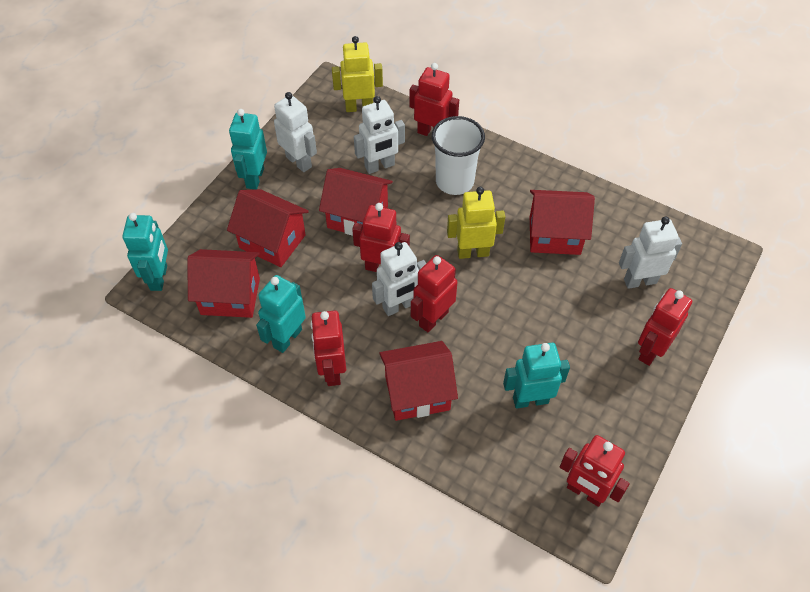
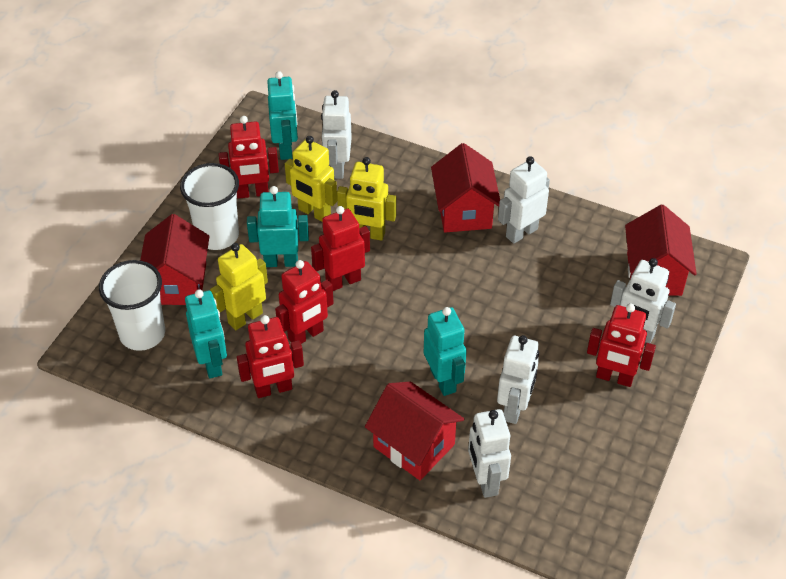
red house: 5 -> 4
red robot: 6 -> 5
white cup: 1 -> 2
white robot: 4 -> 5
yellow robot: 2 -> 3

